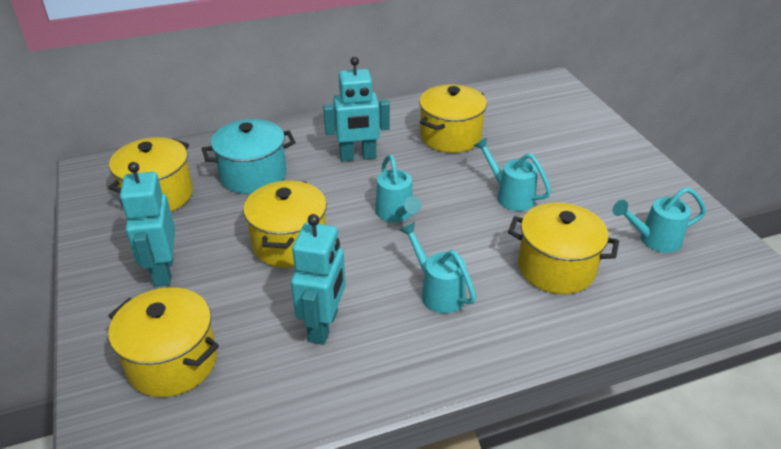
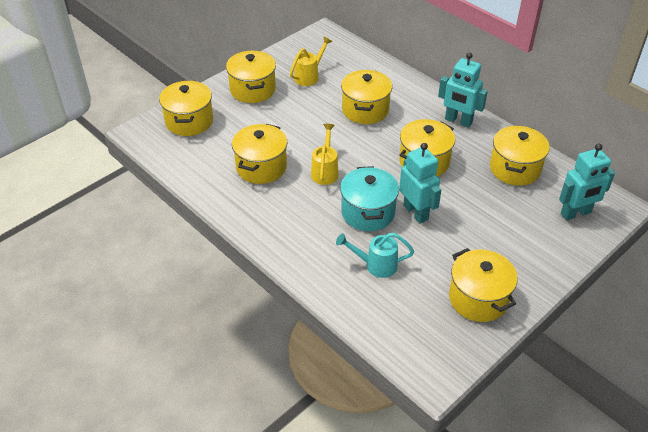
turquoise watering can: 4 -> 1
yellow pot: 5 -> 7
yellow watering can: 0 -> 2

